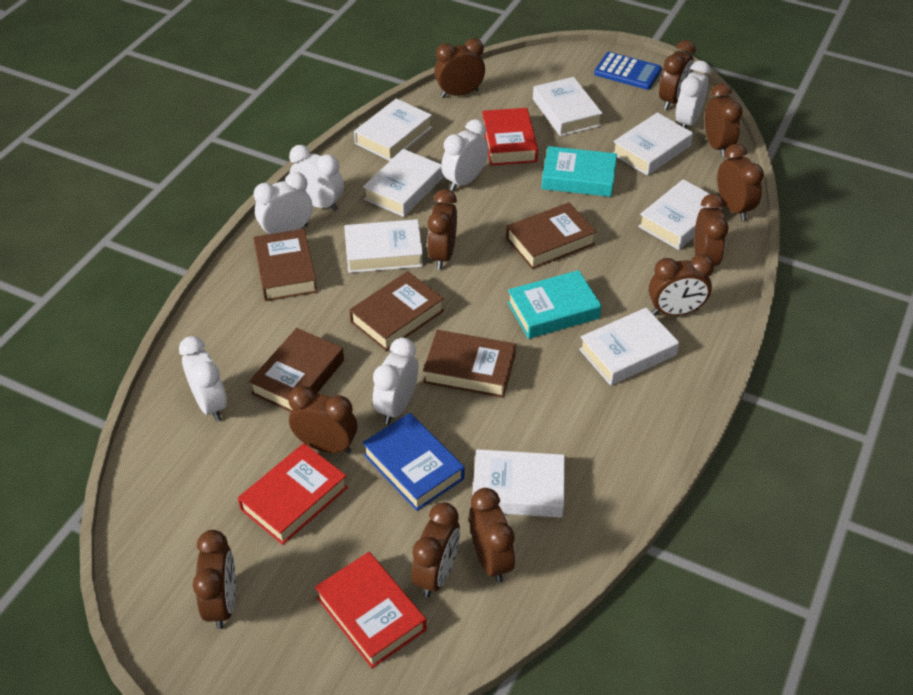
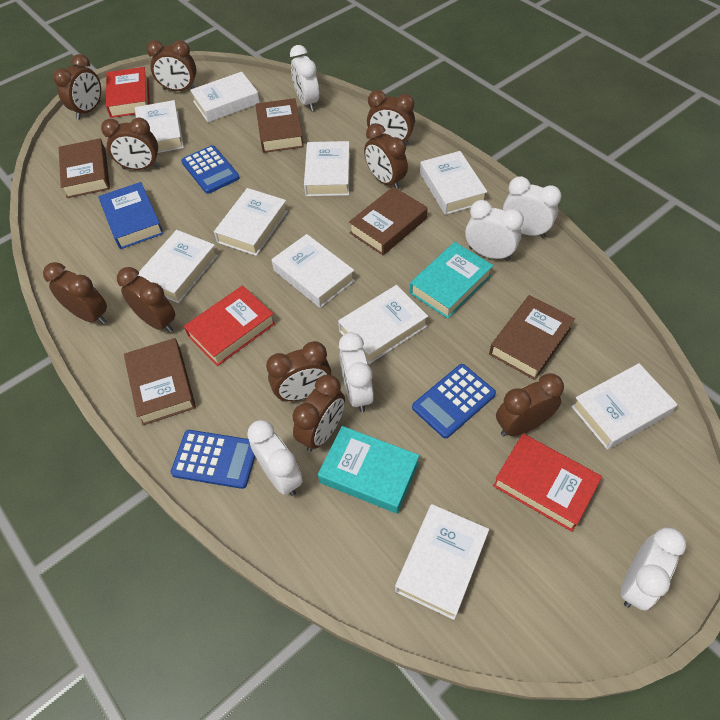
blue calculator: 1 -> 3
brown clock: 11 -> 10
white book: 8 -> 10

